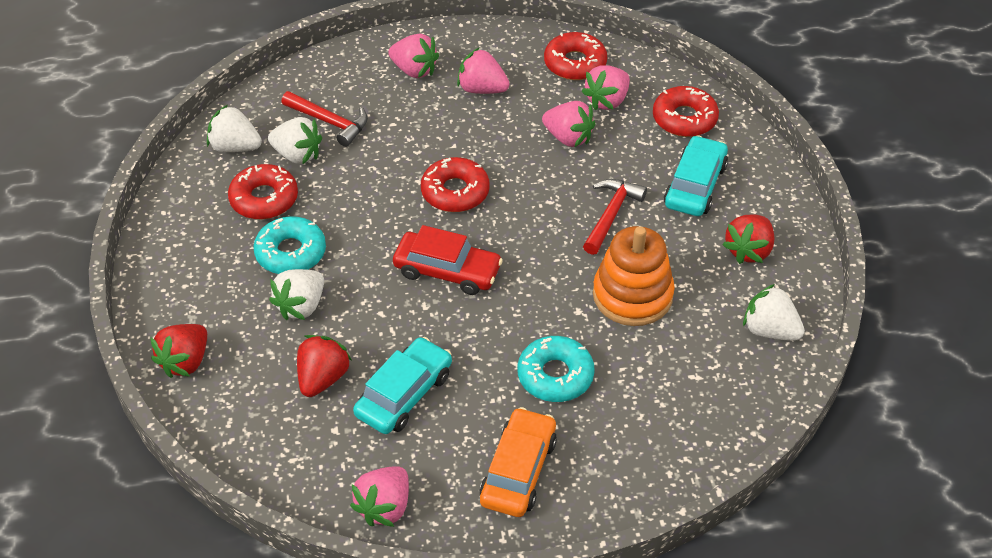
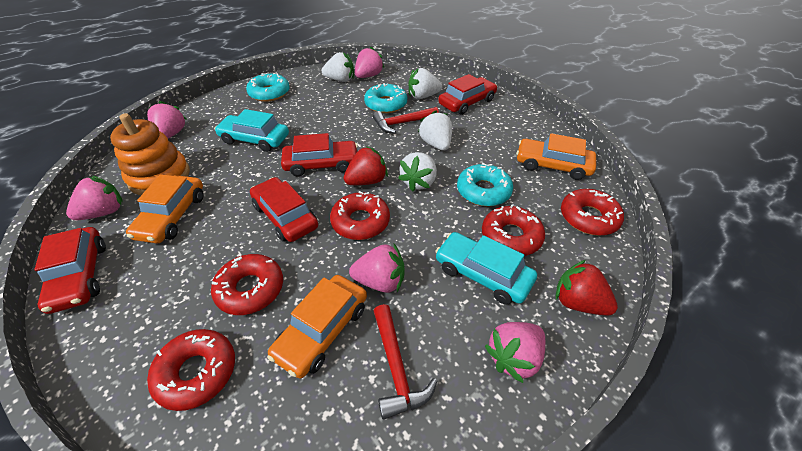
orange car: 1 -> 3
red car: 1 -> 4
red donut: 4 -> 5
red strawberry: 3 -> 2
turquoise donut: 2 -> 3

